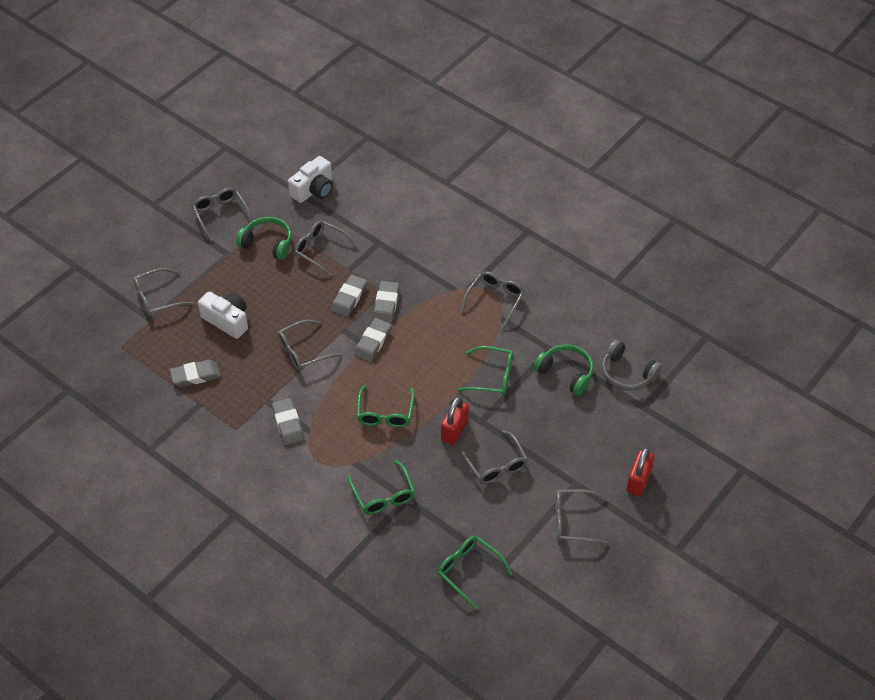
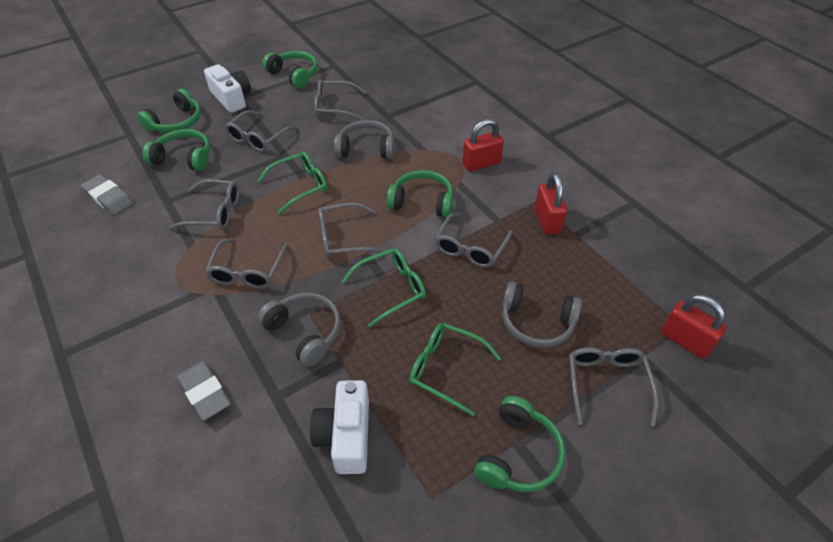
green glasses: 4 -> 3
green headphones: 2 -> 5
grey eraser: 5 -> 2
grey headphones: 1 -> 3
red padlock: 2 -> 3

